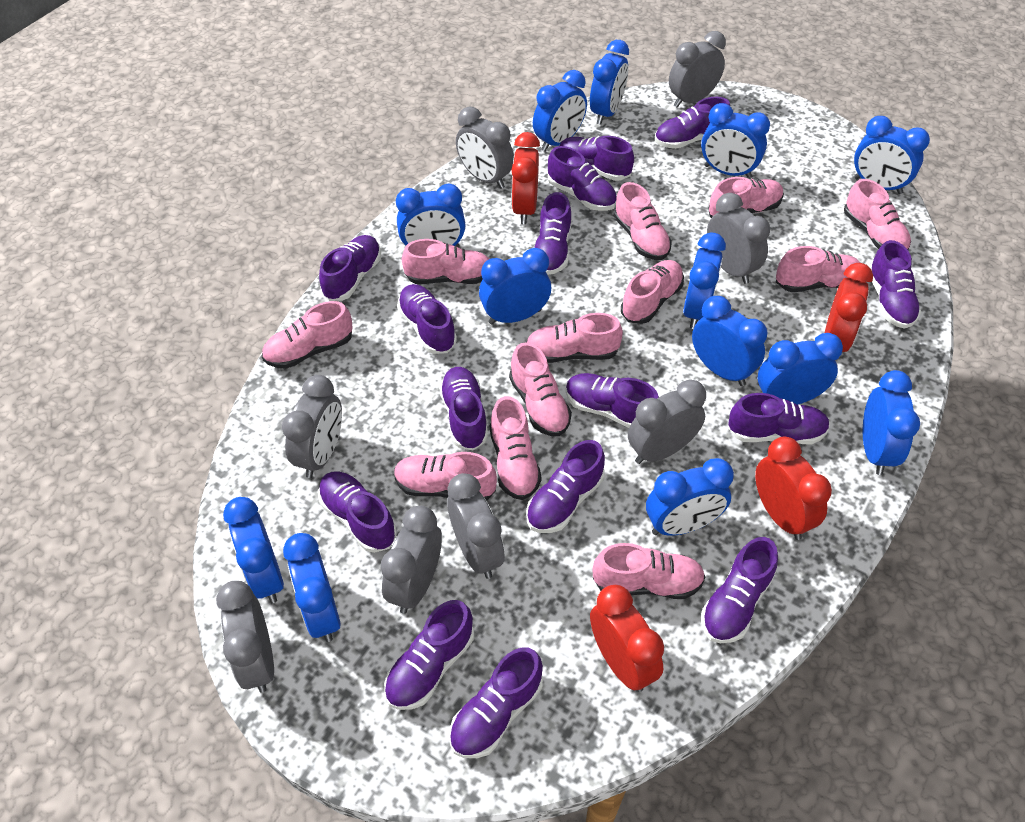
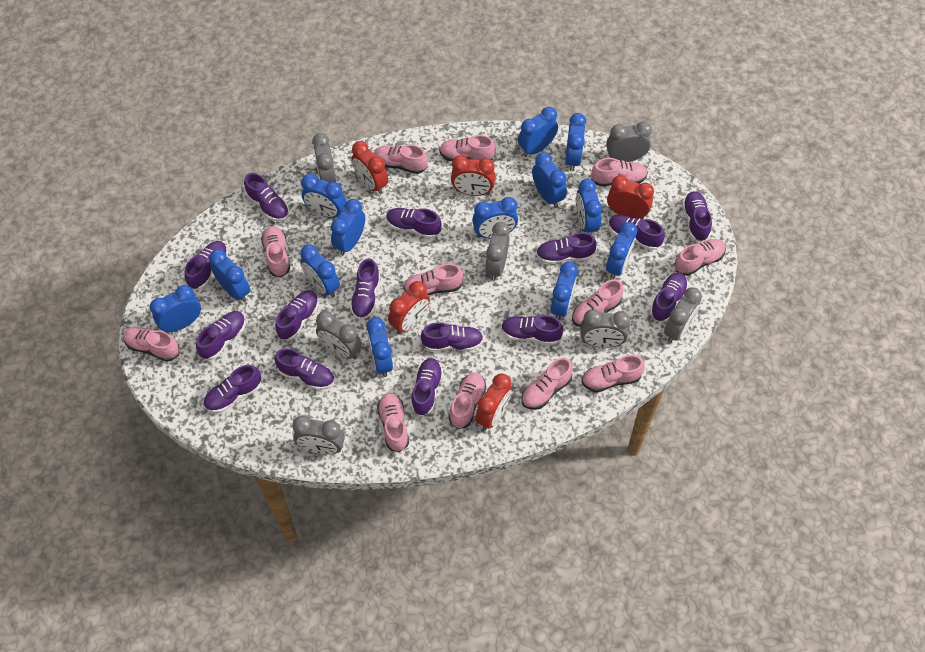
grey clock: 8 -> 7
red clock: 4 -> 5

